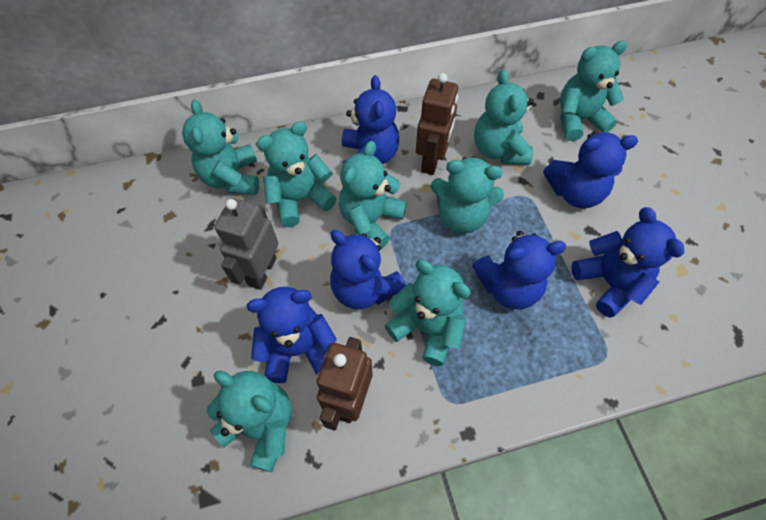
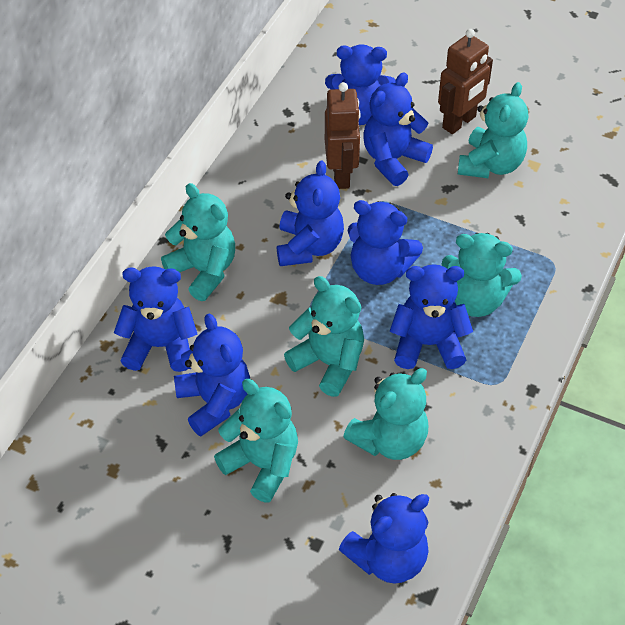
blue teddy bear: 6 -> 8
grey robot: 1 -> 0
turquoise teddy bear: 8 -> 6

